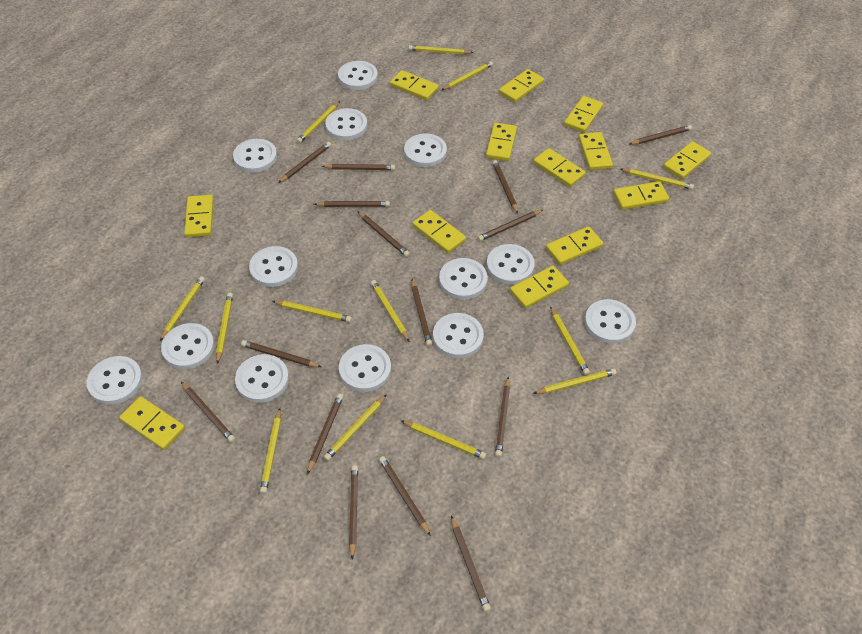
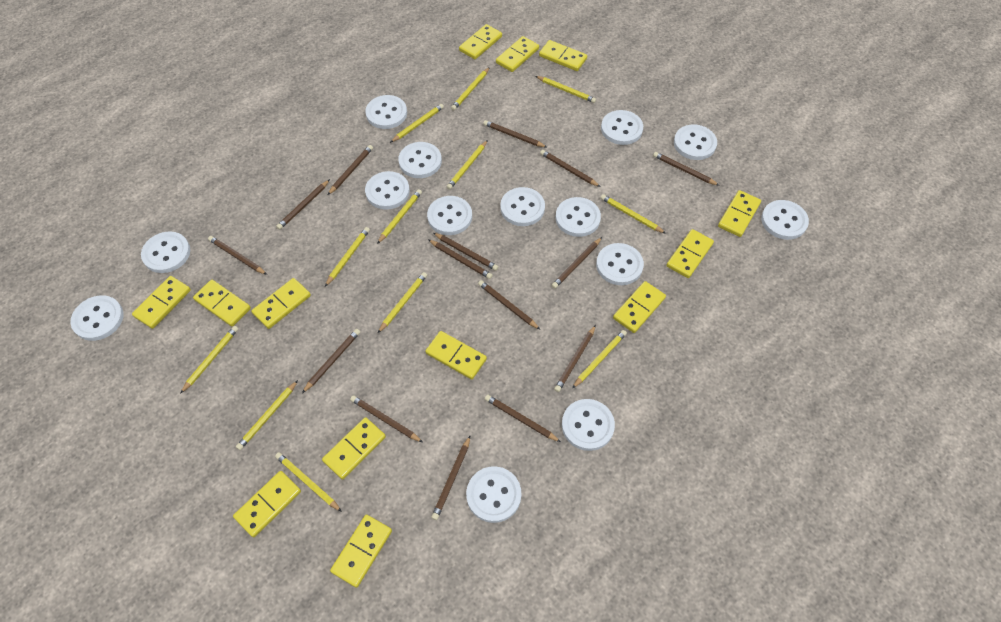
white button: 13 -> 14
yellow pencil: 13 -> 12

